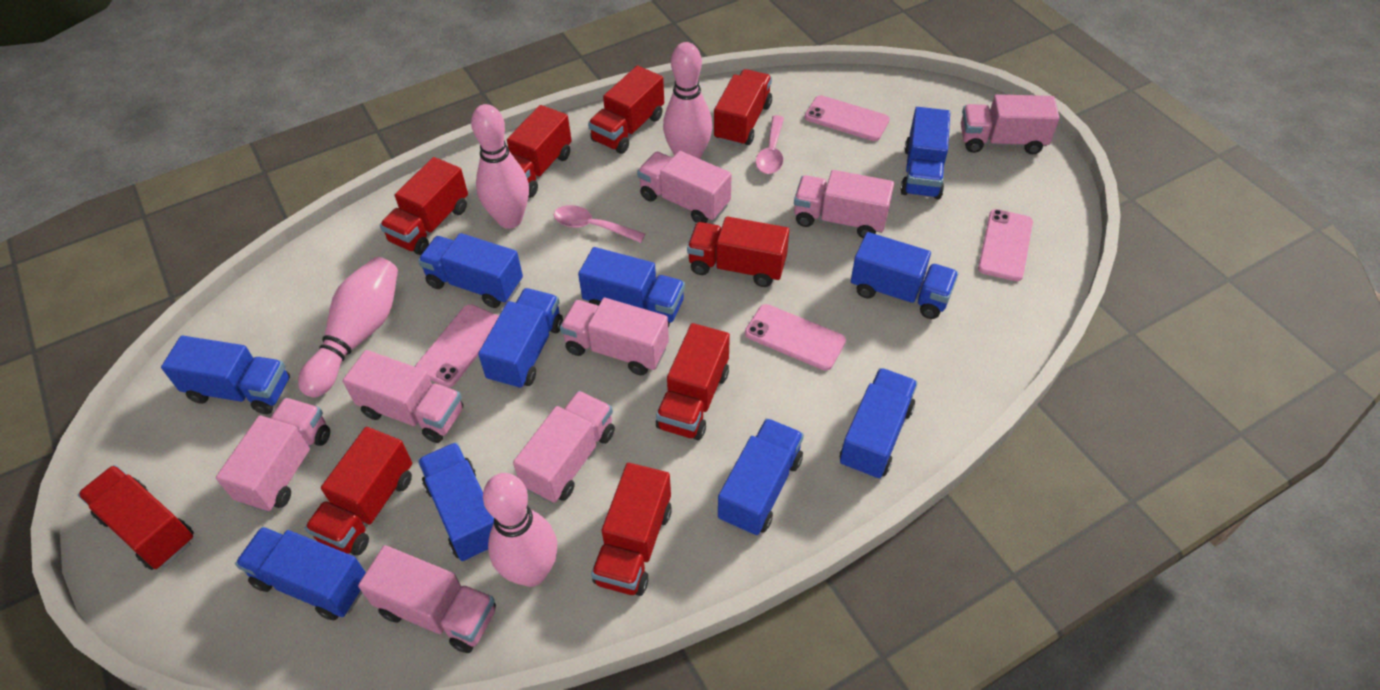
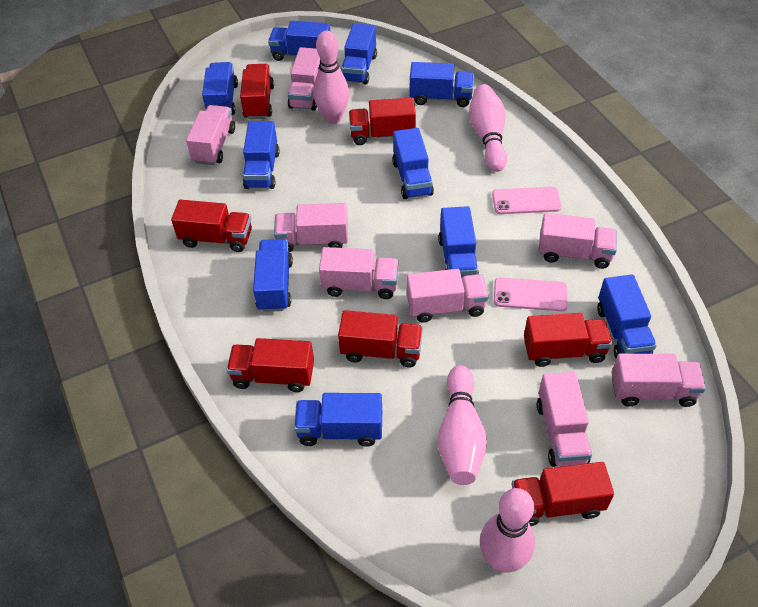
pink phone: 4 -> 2
pink spoon: 2 -> 0
red truck: 9 -> 7

